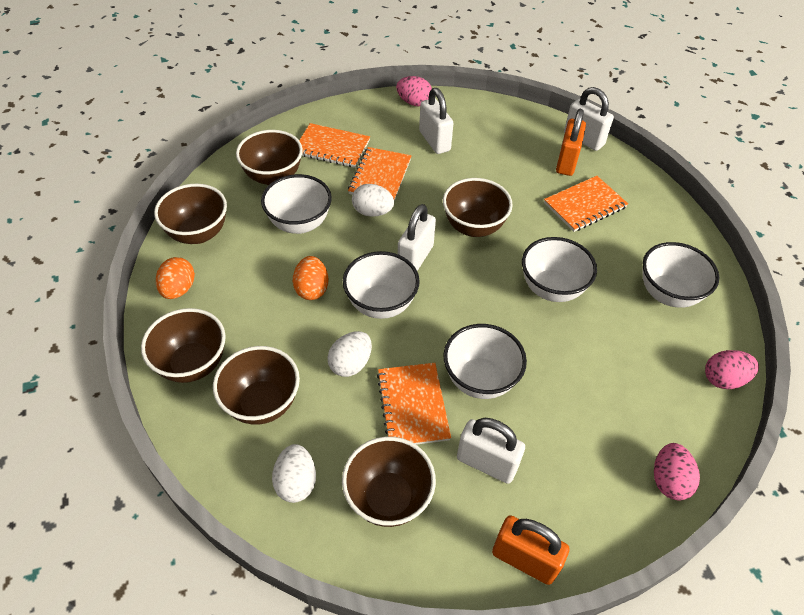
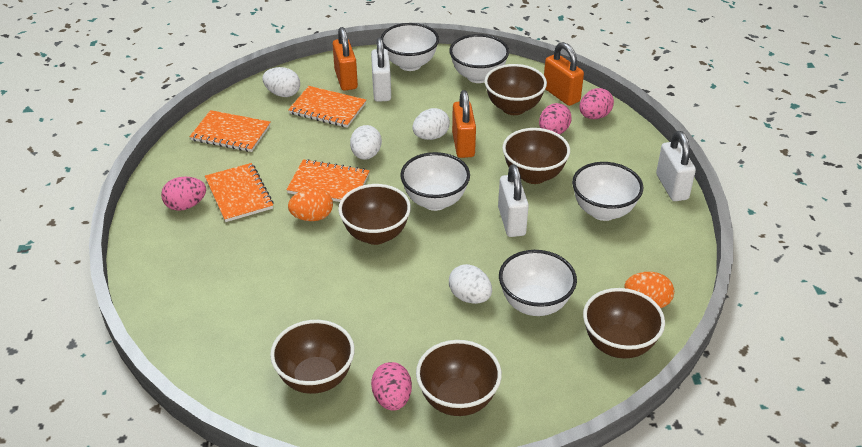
orange padlock: 2 -> 3
pink egg: 3 -> 4
white egg: 3 -> 4
white padlock: 4 -> 3

